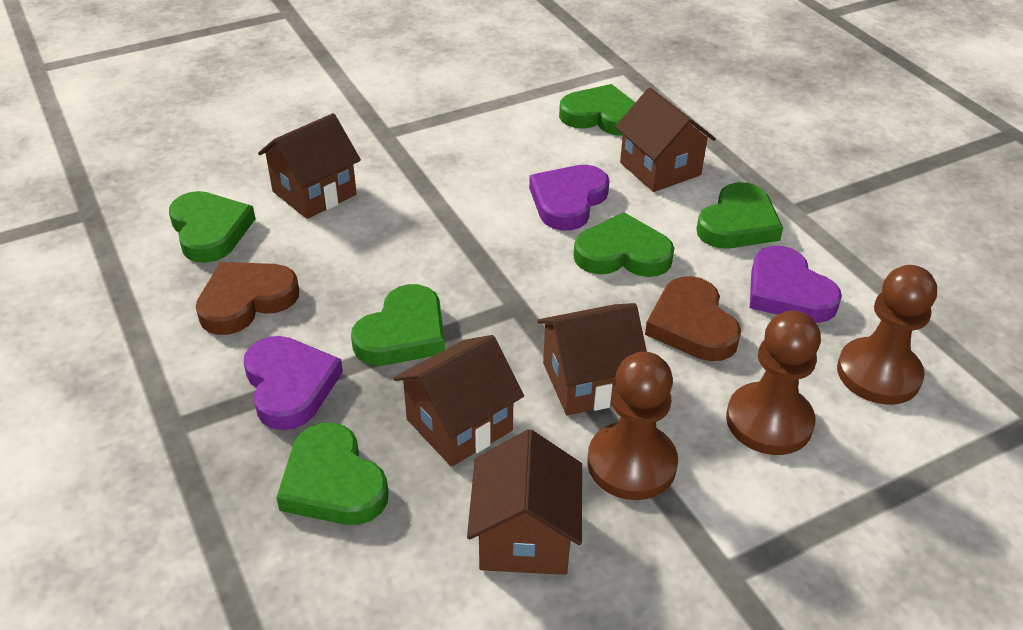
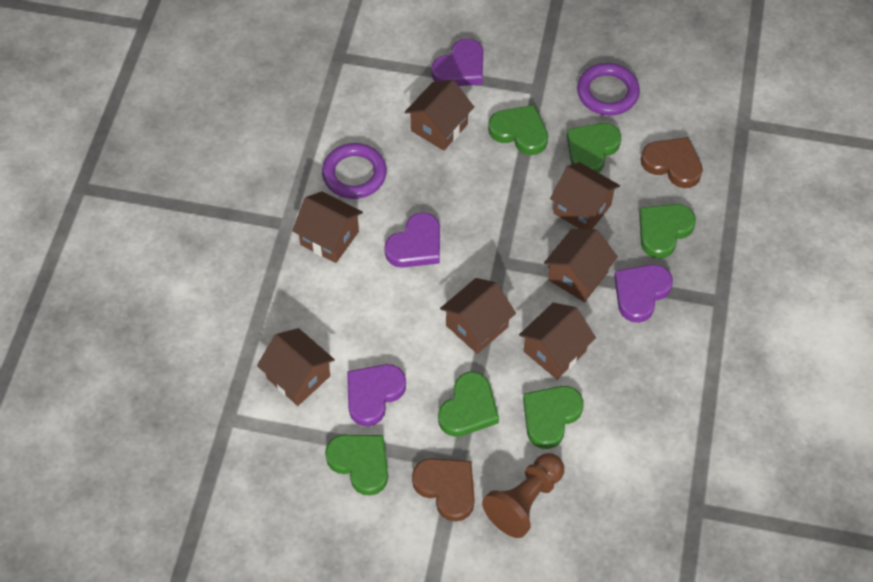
brown house: 5 -> 7
brown pawn: 3 -> 1
purple heart: 3 -> 4
purple ring: 0 -> 2

